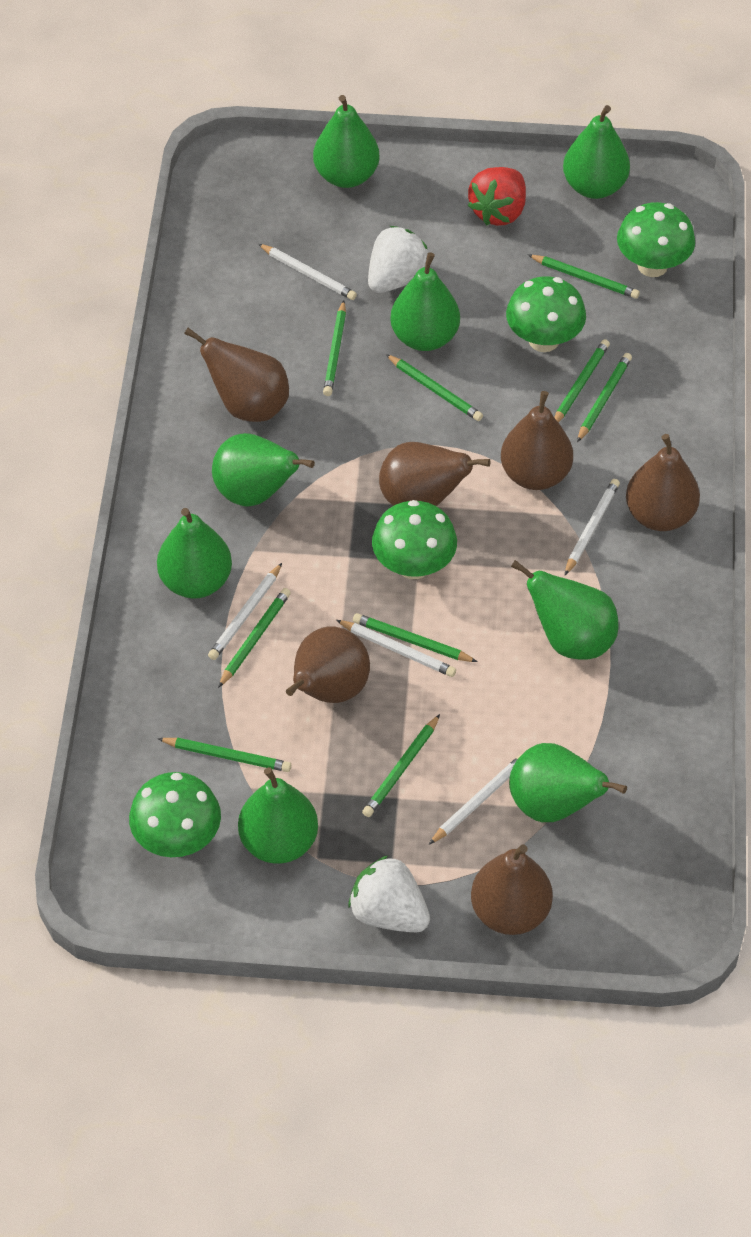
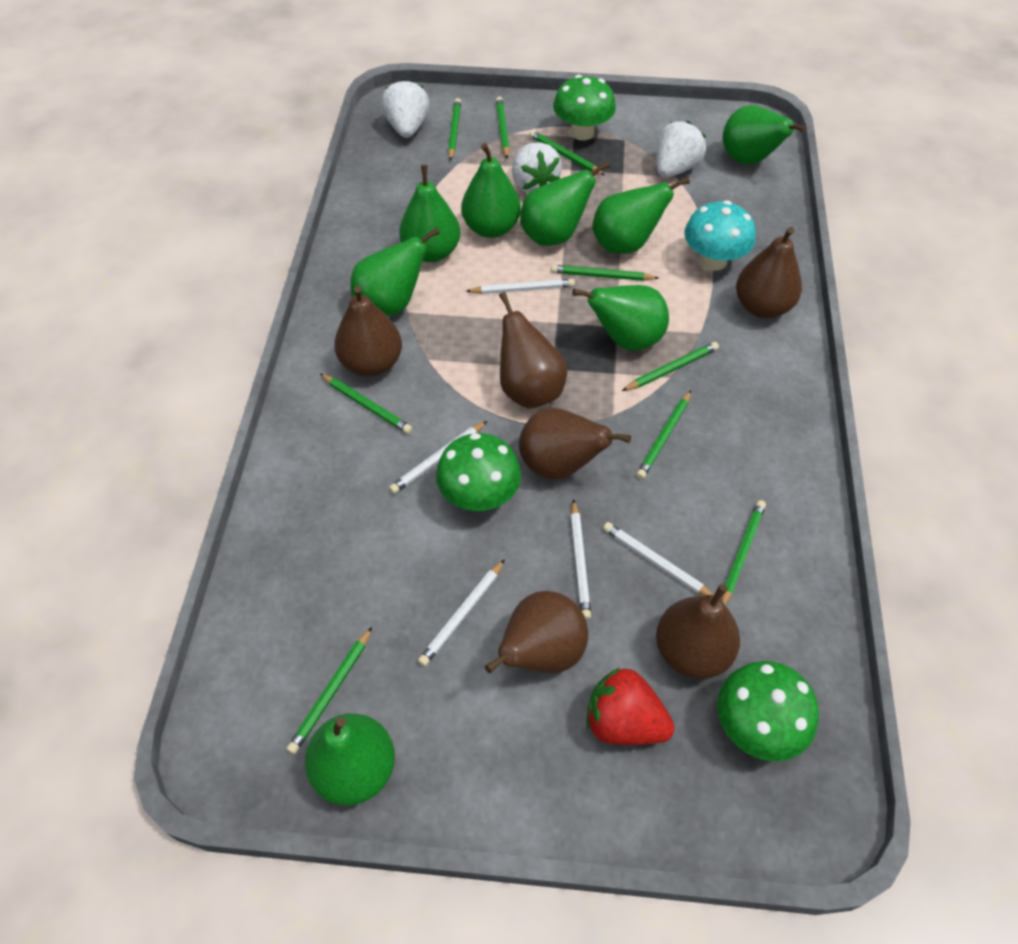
green mushroom: 4 -> 3
turquoise mushroom: 0 -> 1
white strawberry: 2 -> 3

